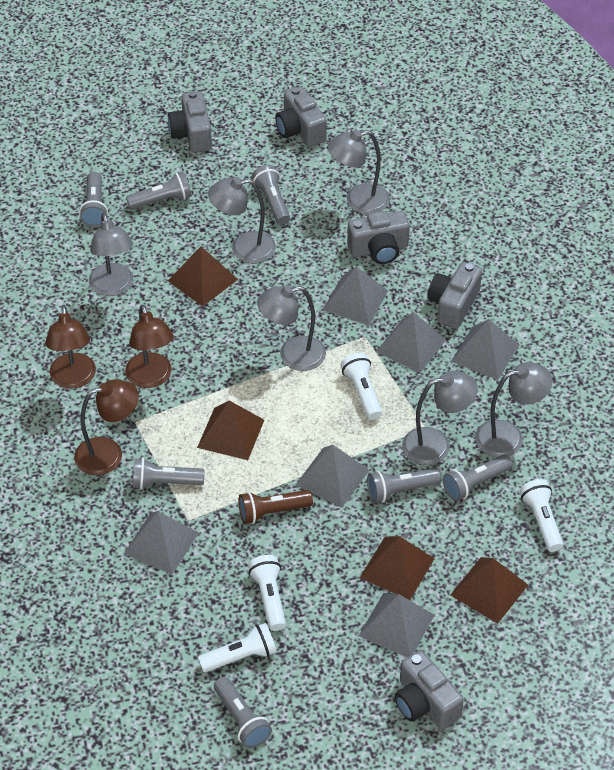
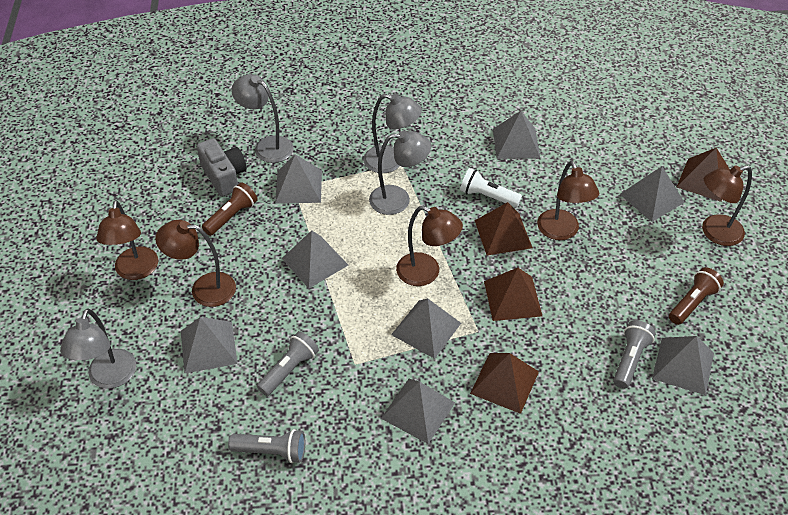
brown flashlight: 1 -> 2
brown lamp: 3 -> 5
grey camera: 5 -> 1
grey flashlight: 7 -> 3
grey lamp: 6 -> 4
grey pyramid: 6 -> 8
white flashlight: 4 -> 1

